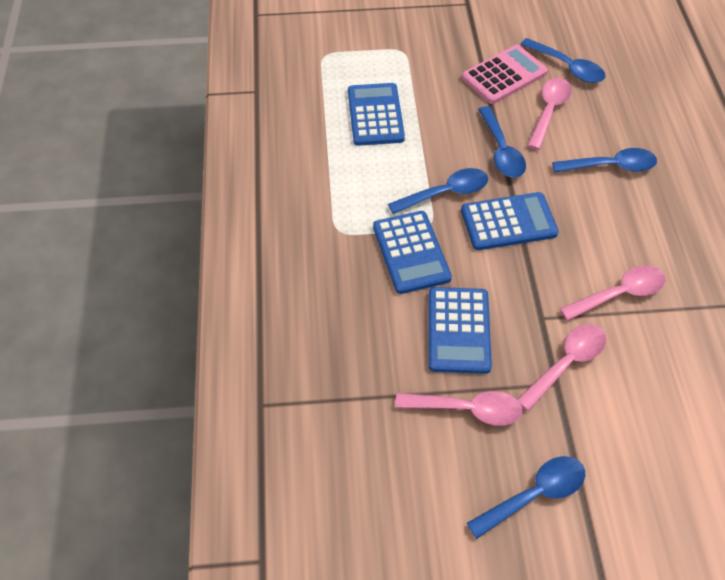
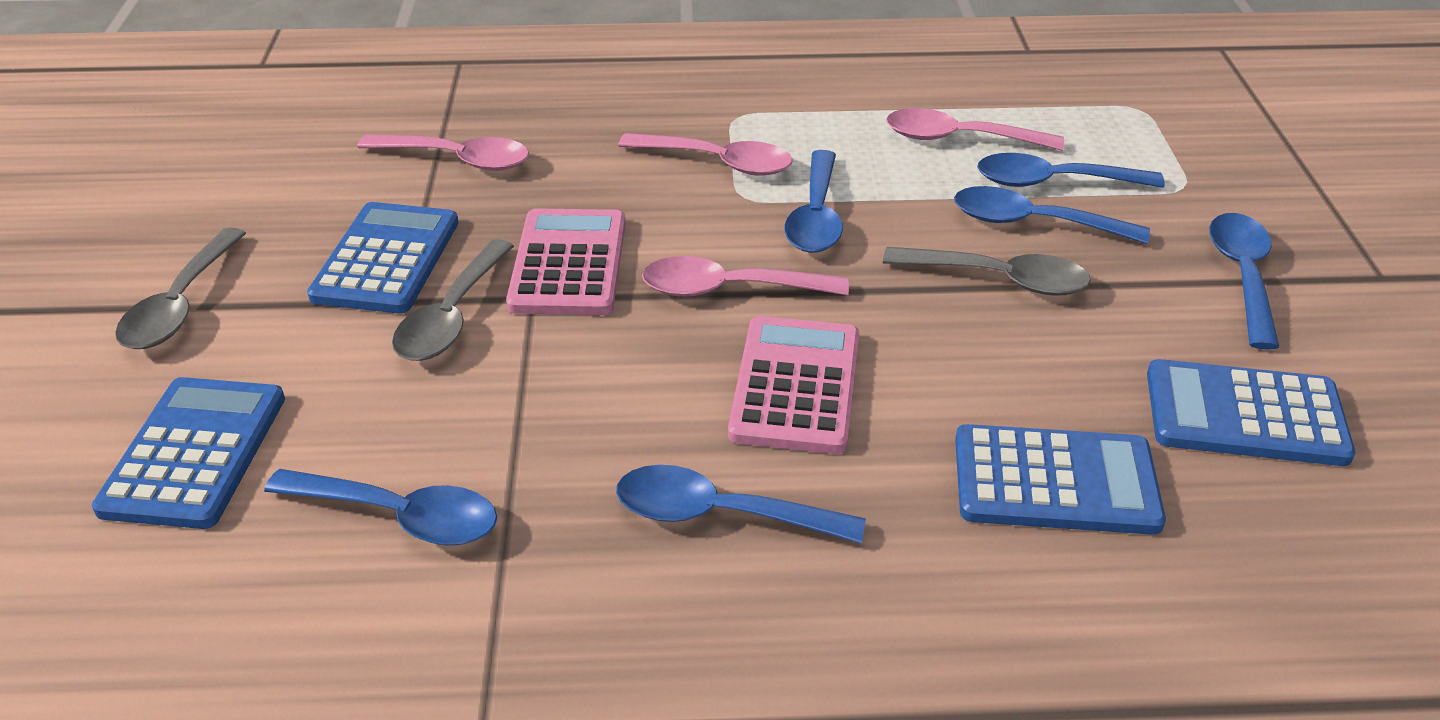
blue spoon: 5 -> 6
grey spoon: 0 -> 3
pink calculator: 1 -> 2

